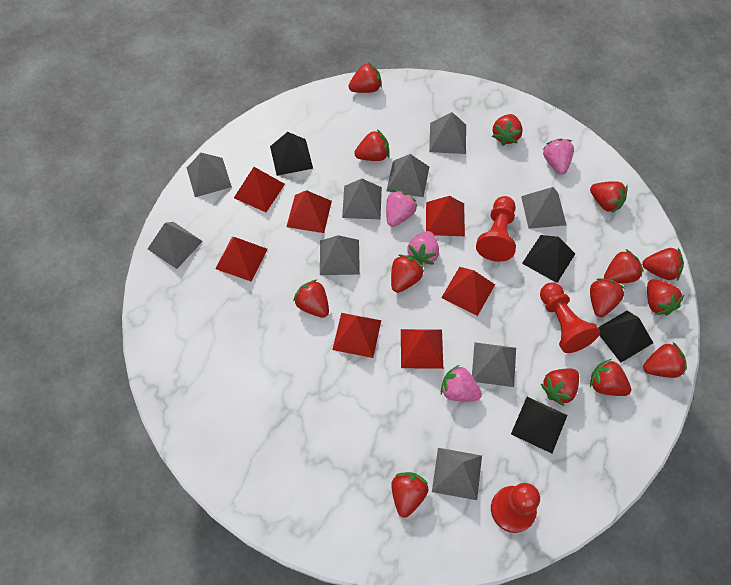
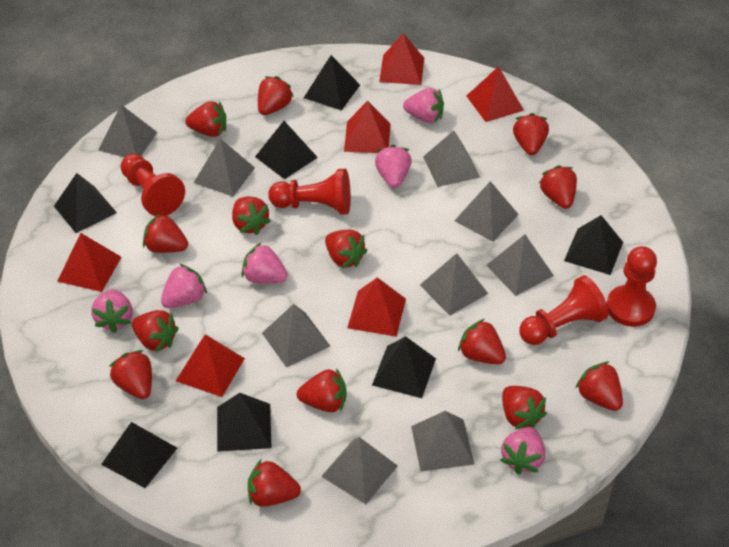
black pyramid: 4 -> 7
pink strawberry: 4 -> 6
red pawn: 3 -> 4
red pyramid: 7 -> 6

